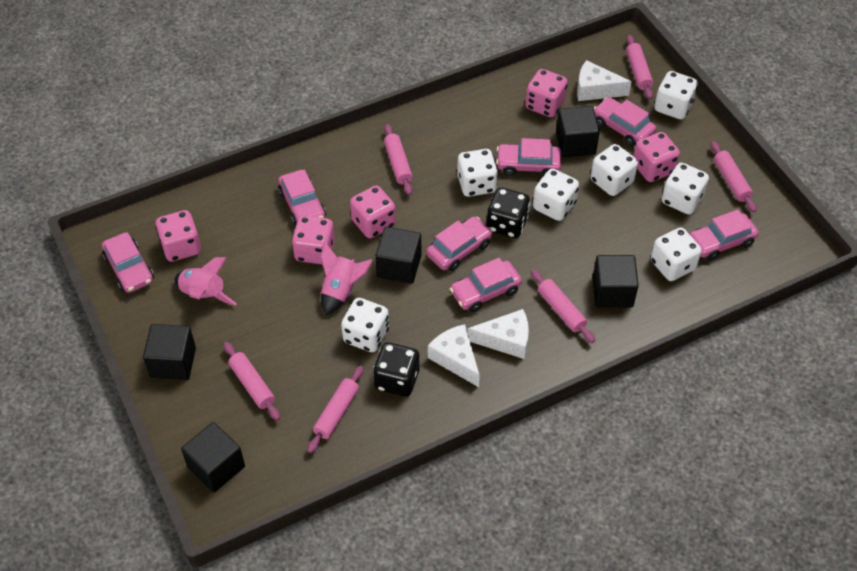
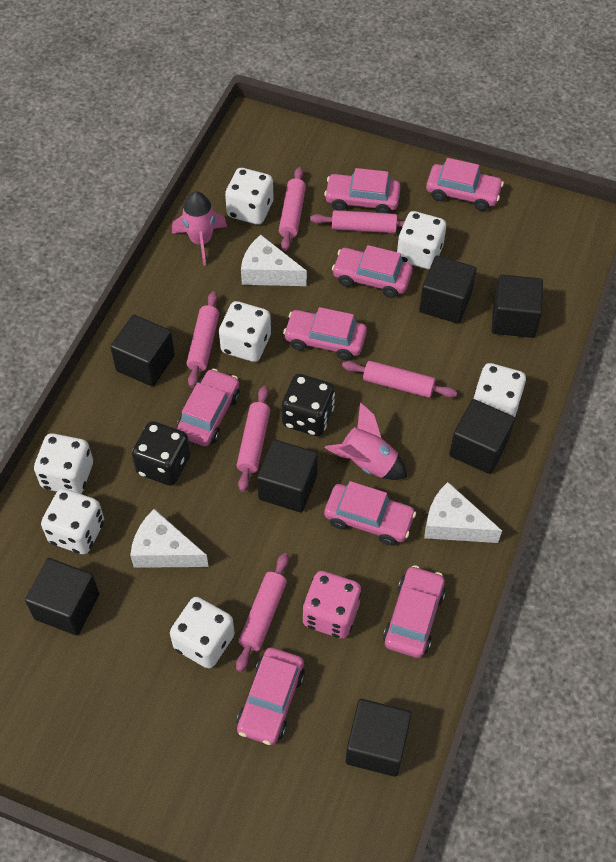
black cube: 5 -> 7
pink car: 7 -> 8
pink dice: 5 -> 1

